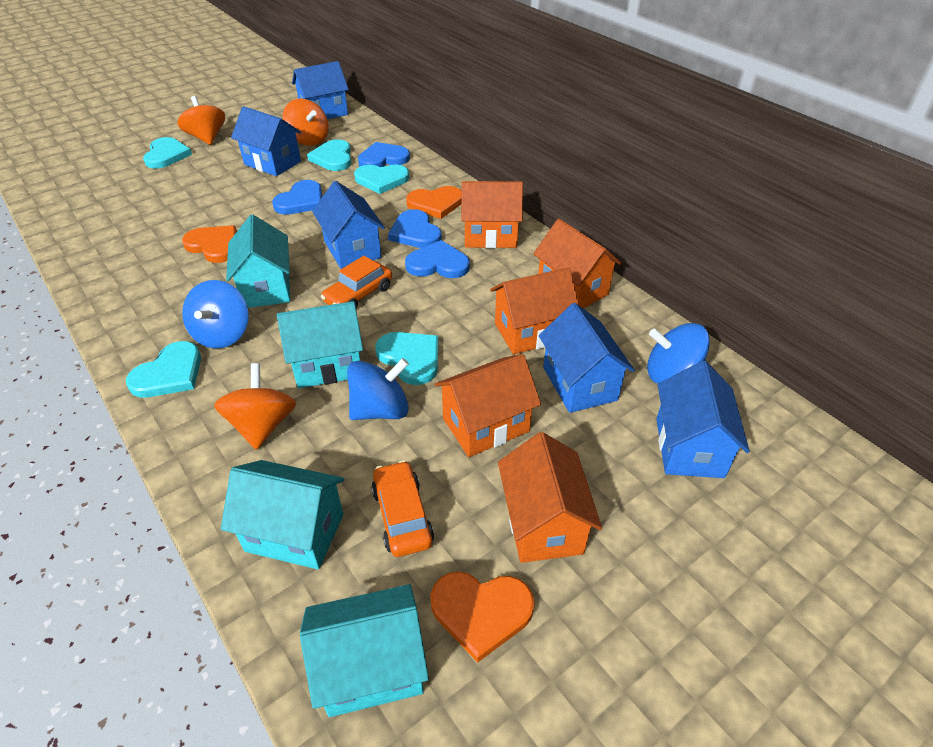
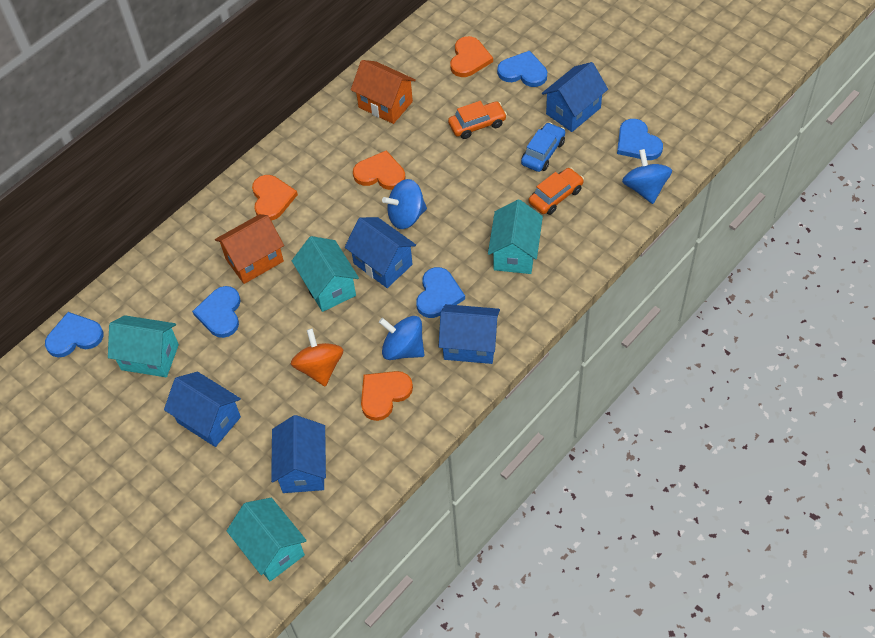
blue car: 0 -> 1
blue heart: 4 -> 5
orange heart: 3 -> 4
orange house: 5 -> 2
orange spinning top: 3 -> 1
turquoise heart: 5 -> 0

